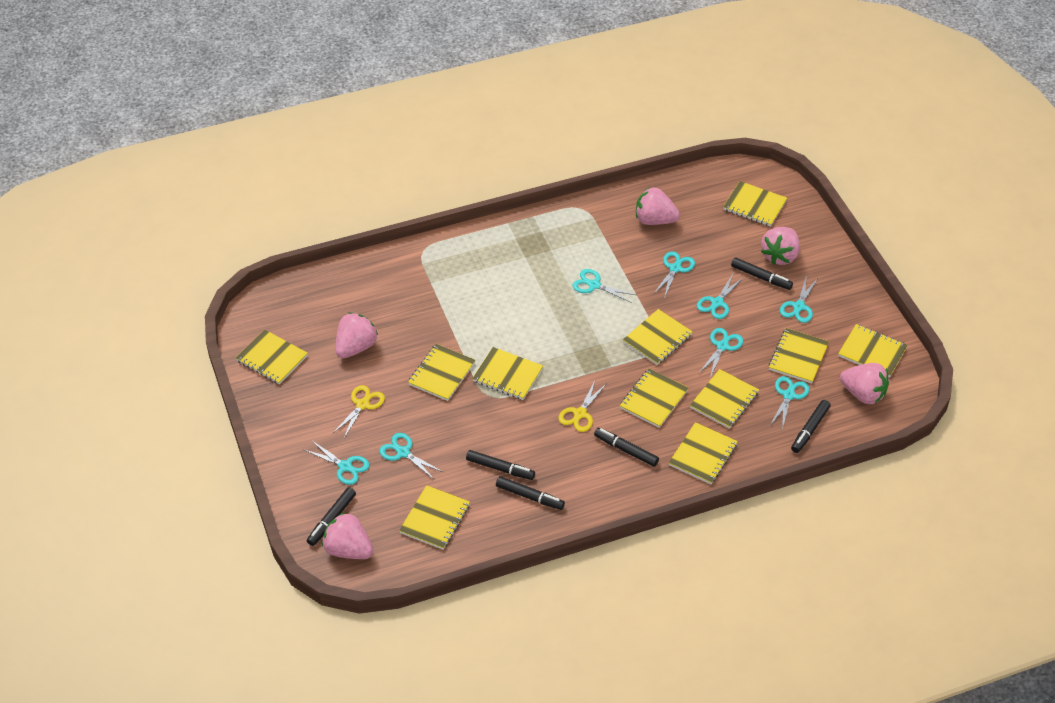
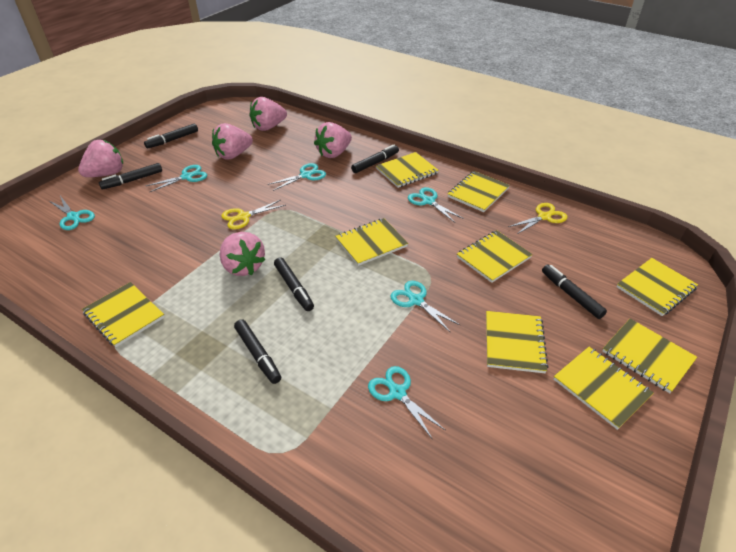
turquoise scissors: 8 -> 6
yellow notebook: 11 -> 9

